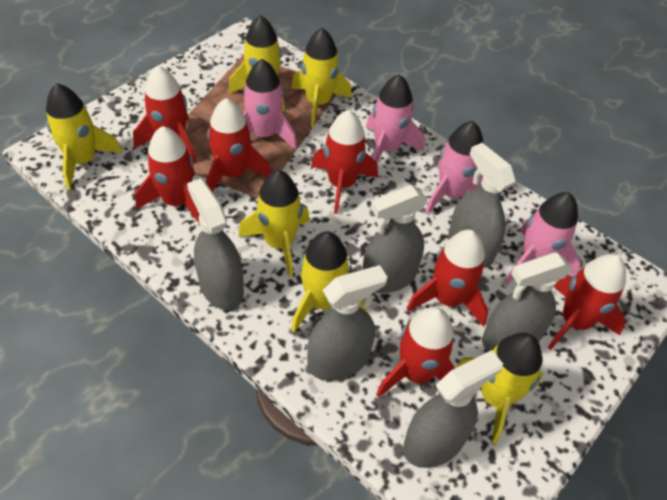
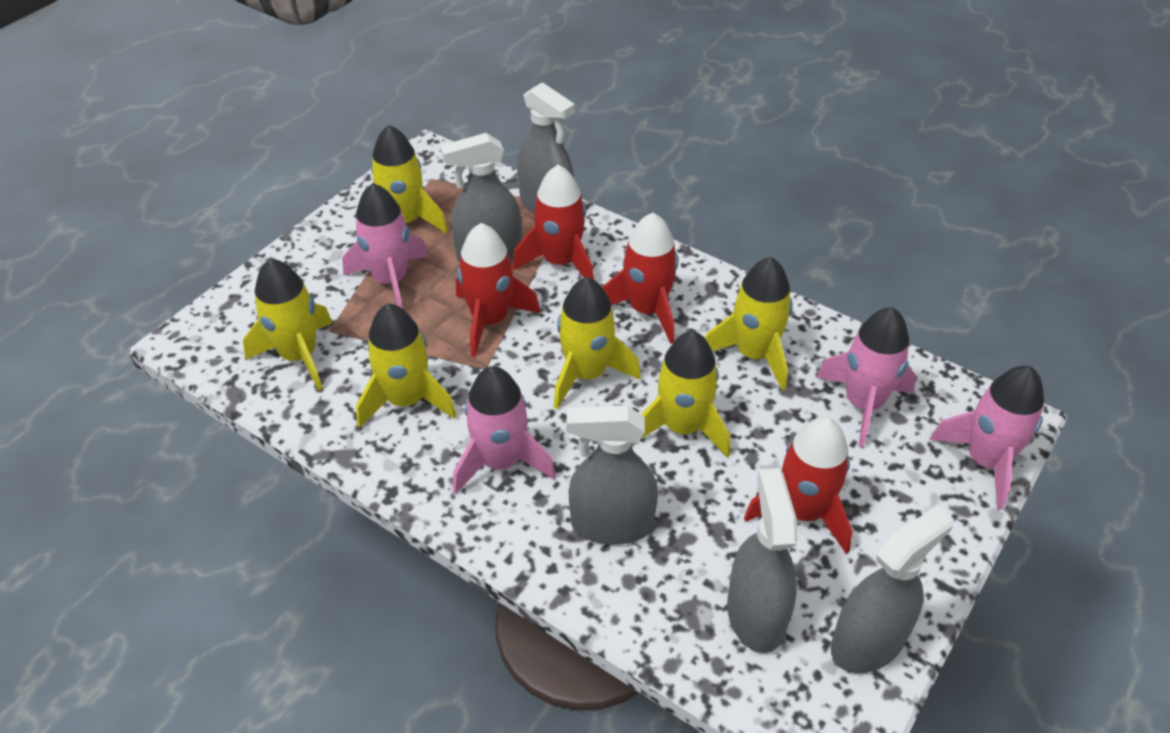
grey spray bottle: 6 -> 5
red rocket: 7 -> 4

